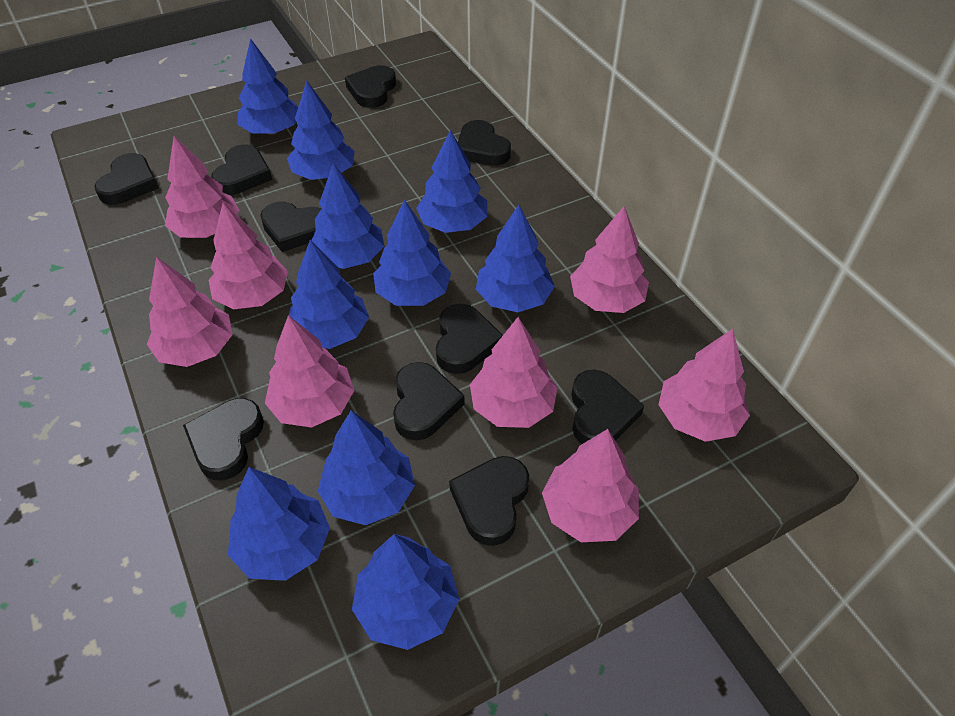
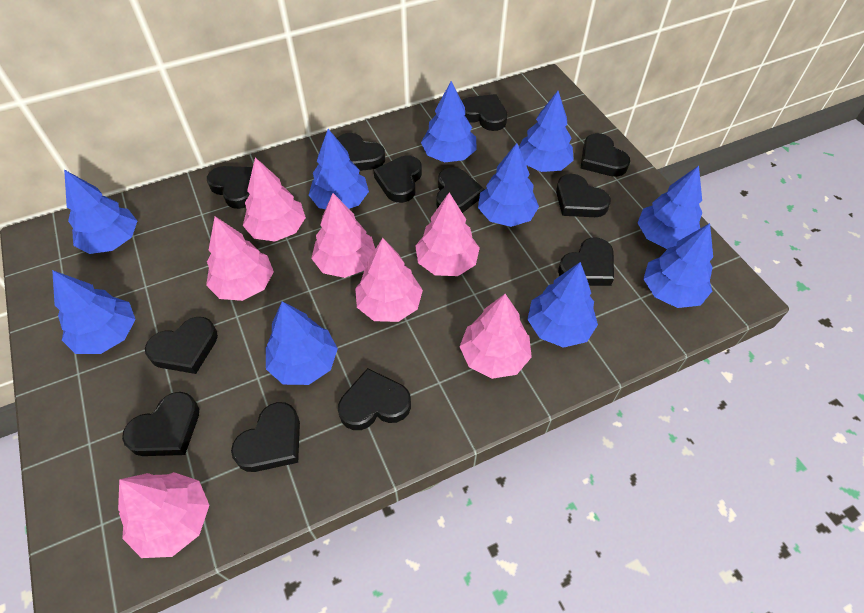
black heart: 10 -> 12
pink tree: 8 -> 7

